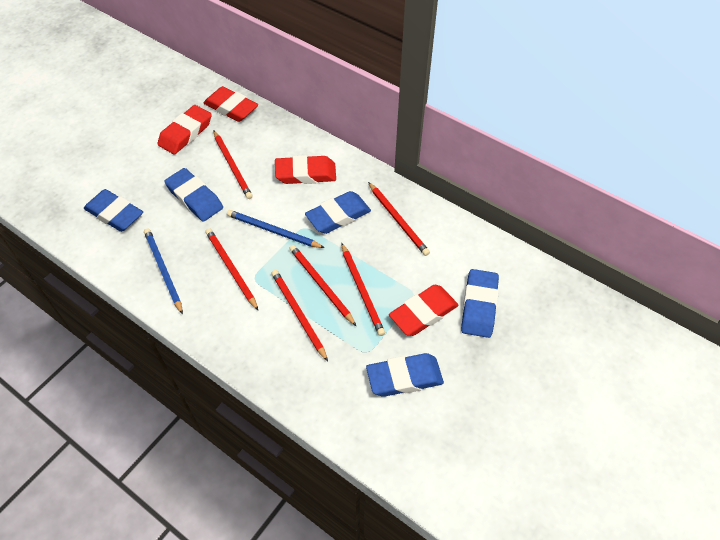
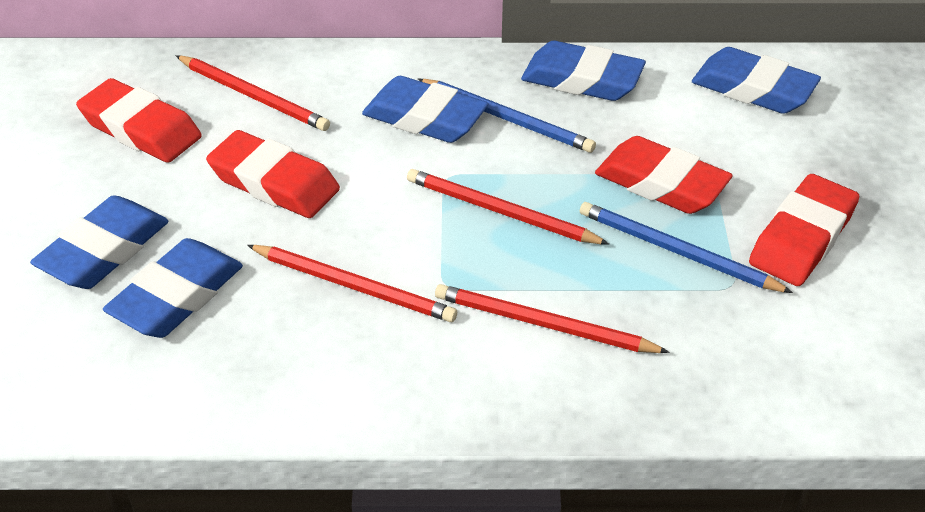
red pencil: 6 -> 4

